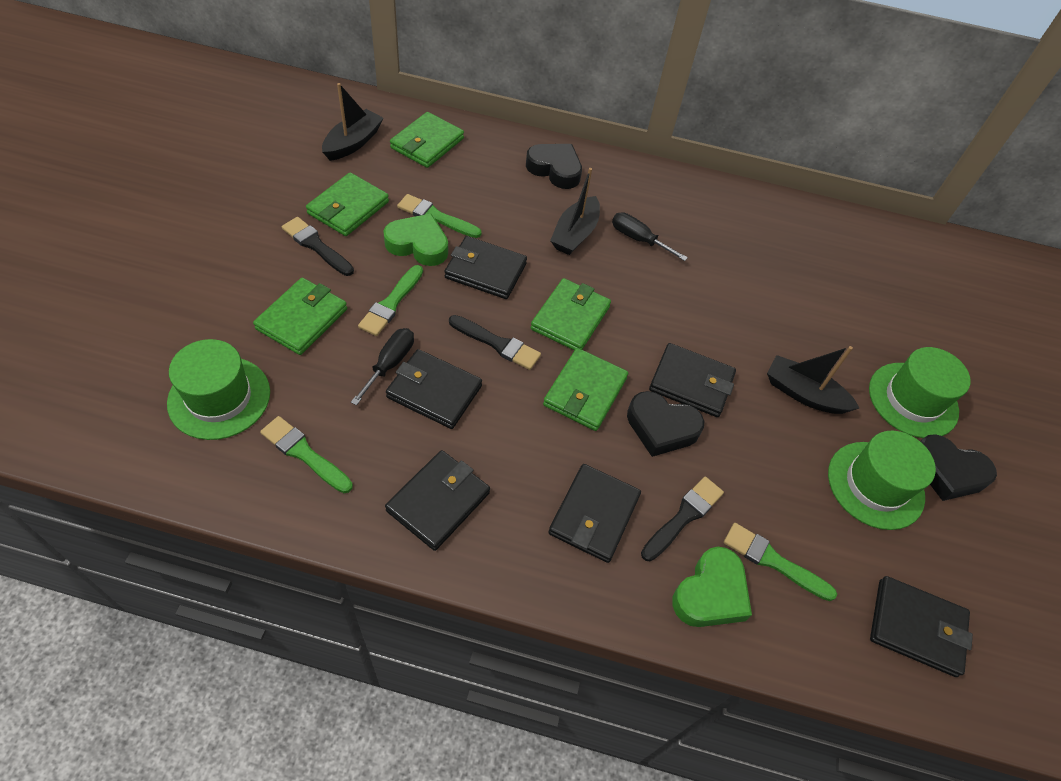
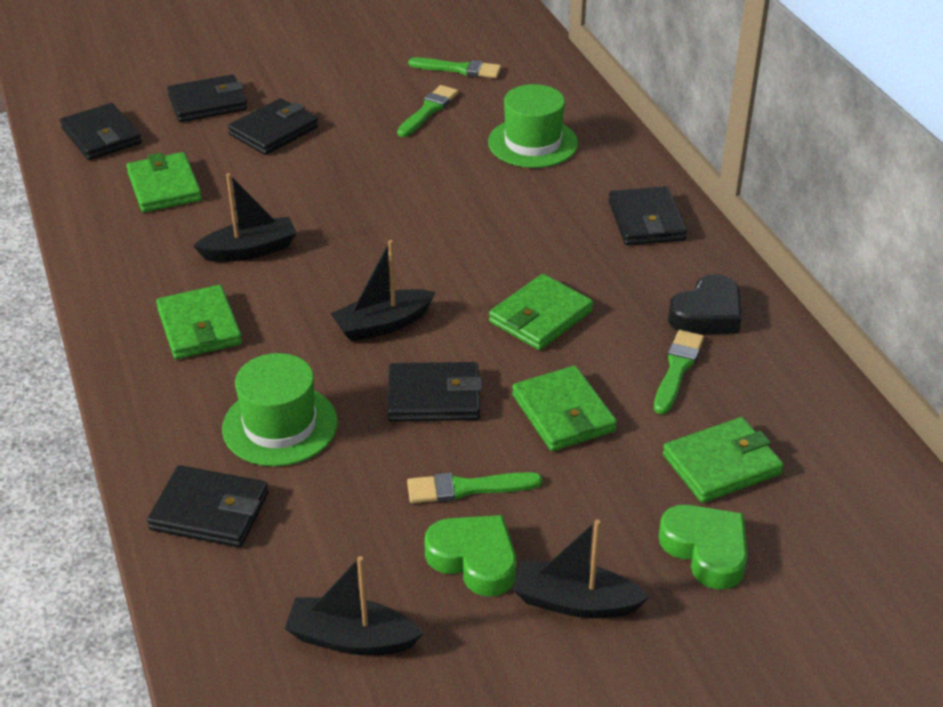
black boat: 3 -> 4
black brush: 3 -> 0
black heart: 3 -> 1
black screwdriver: 2 -> 0
green hat: 3 -> 2

